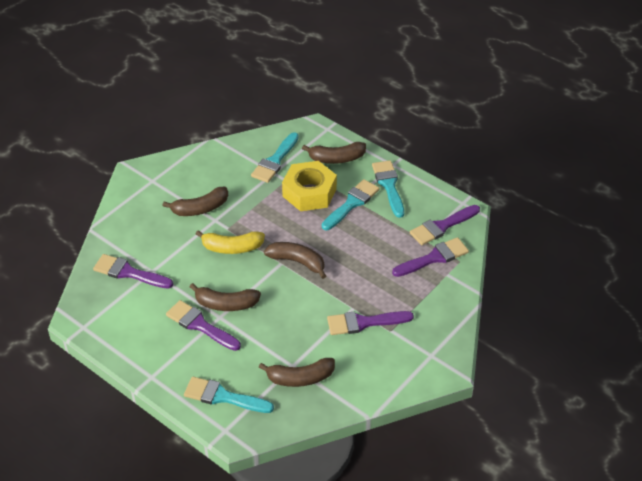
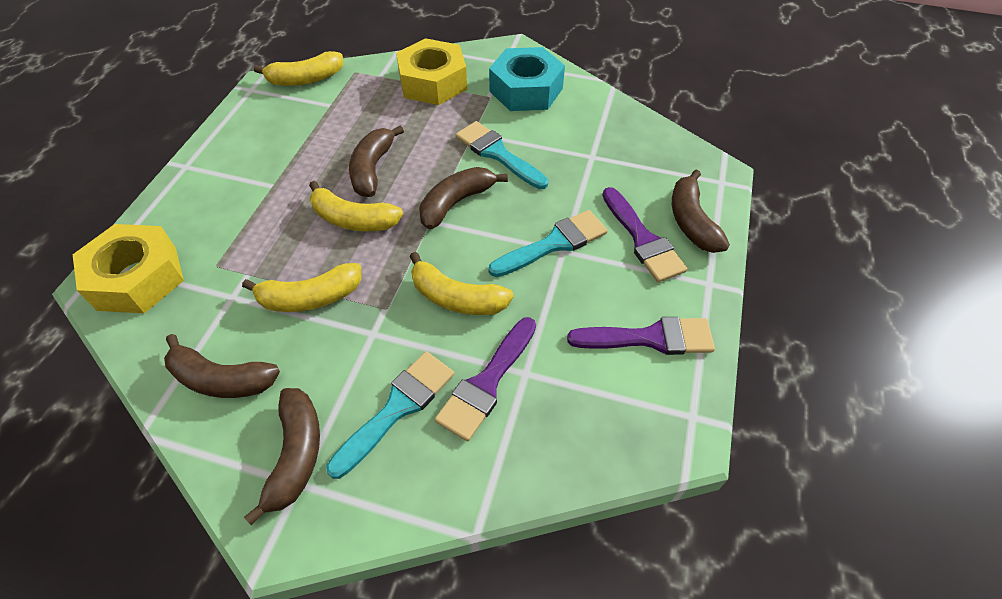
purple brush: 5 -> 3
turquoise brush: 4 -> 3
turquoise nut: 0 -> 1
yellow banana: 1 -> 4
yellow nut: 1 -> 2

